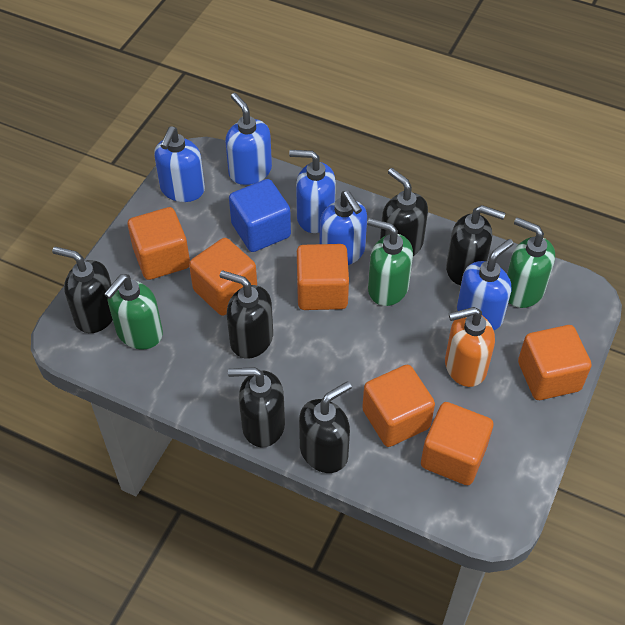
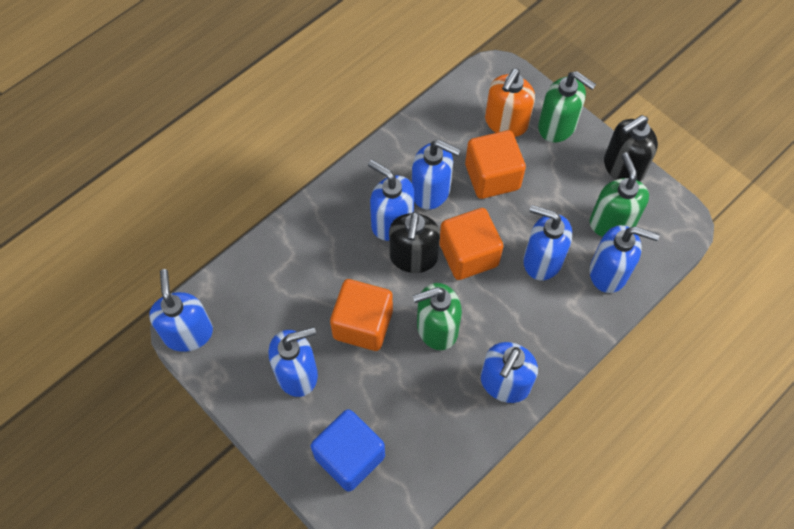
black soap dispenser: 6 -> 2
blue soap dispenser: 5 -> 7
orange cube: 6 -> 3

